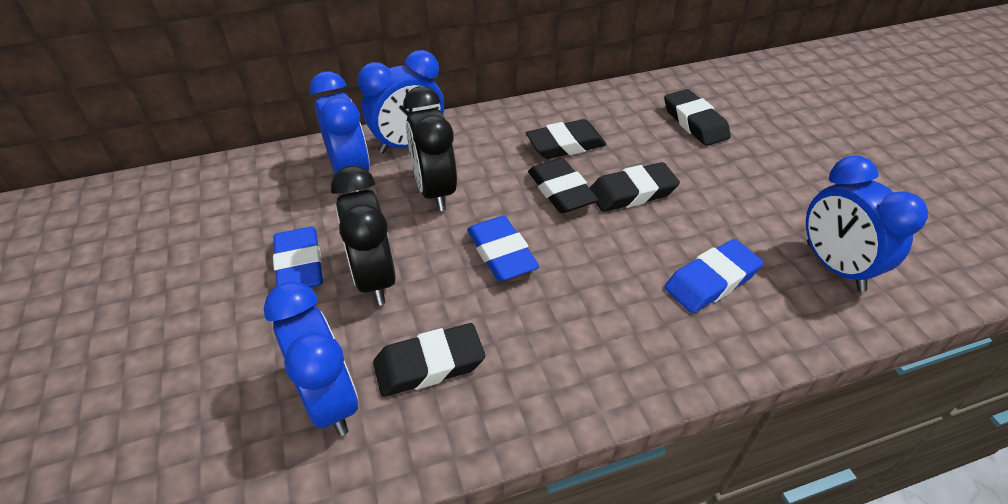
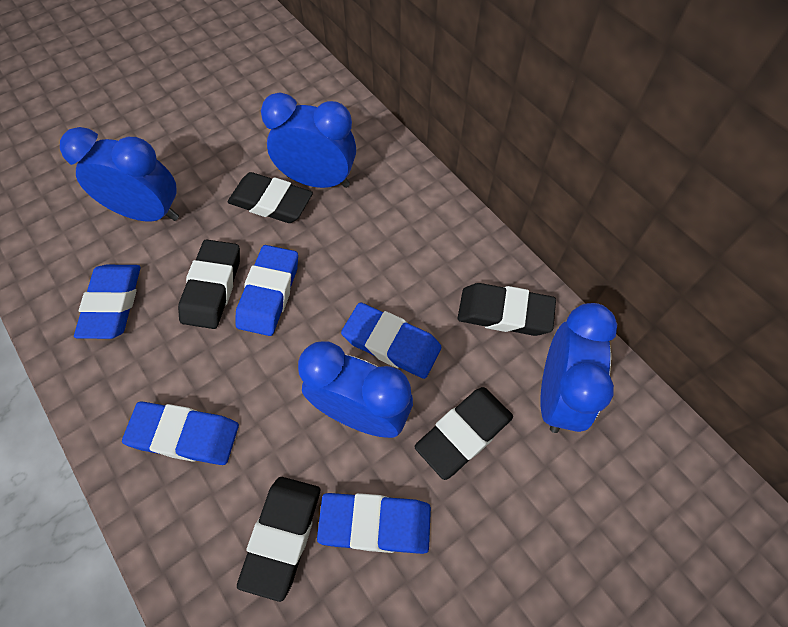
black clock: 2 -> 0
blue eraser: 3 -> 5

